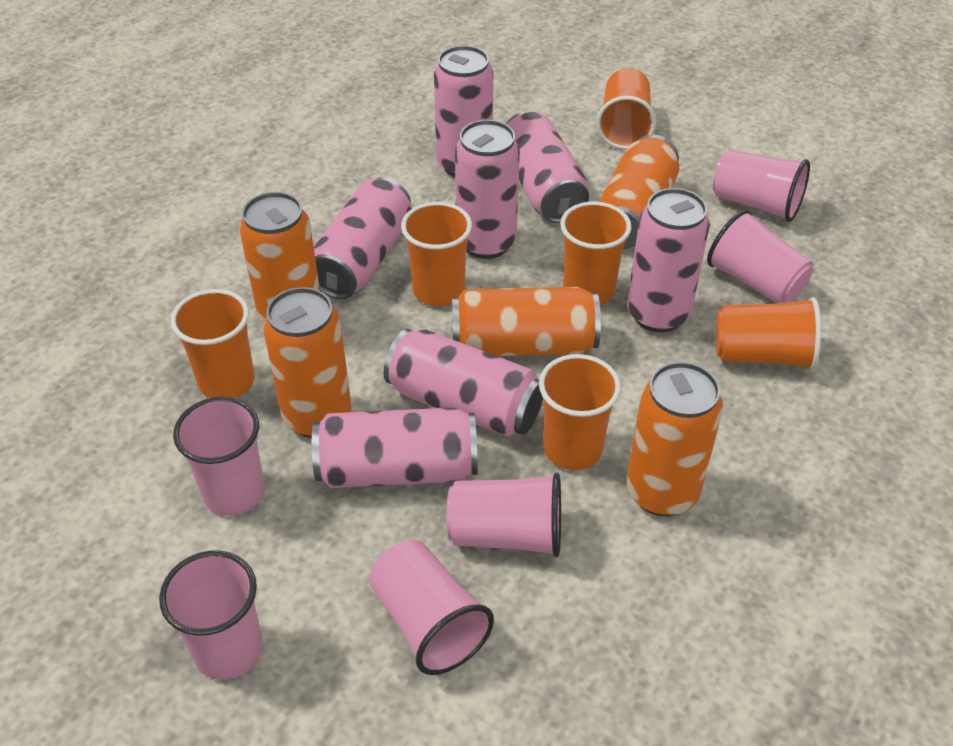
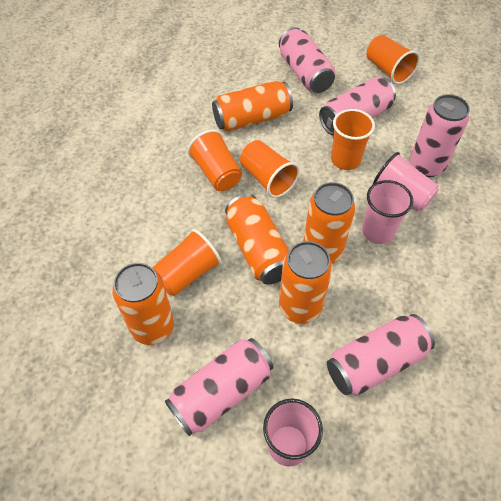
orange cup: 6 -> 5
pink can: 7 -> 5
pink cup: 6 -> 3

